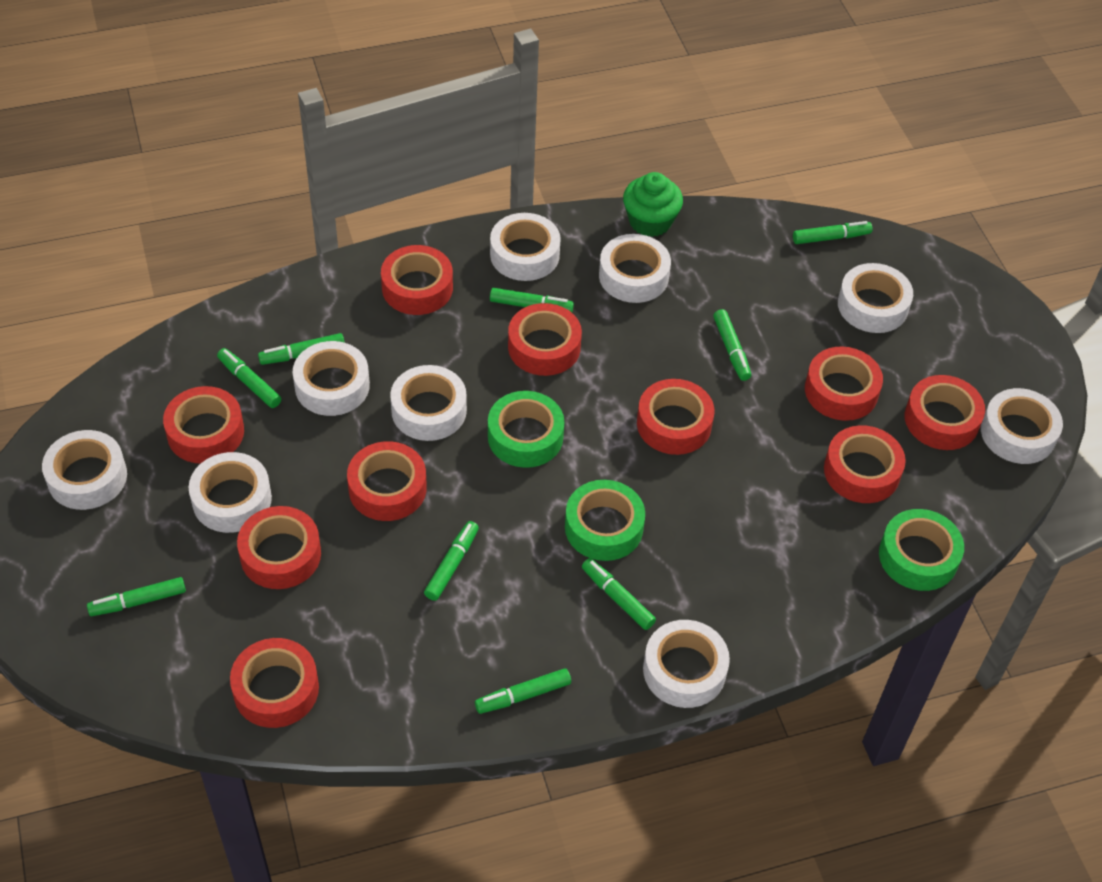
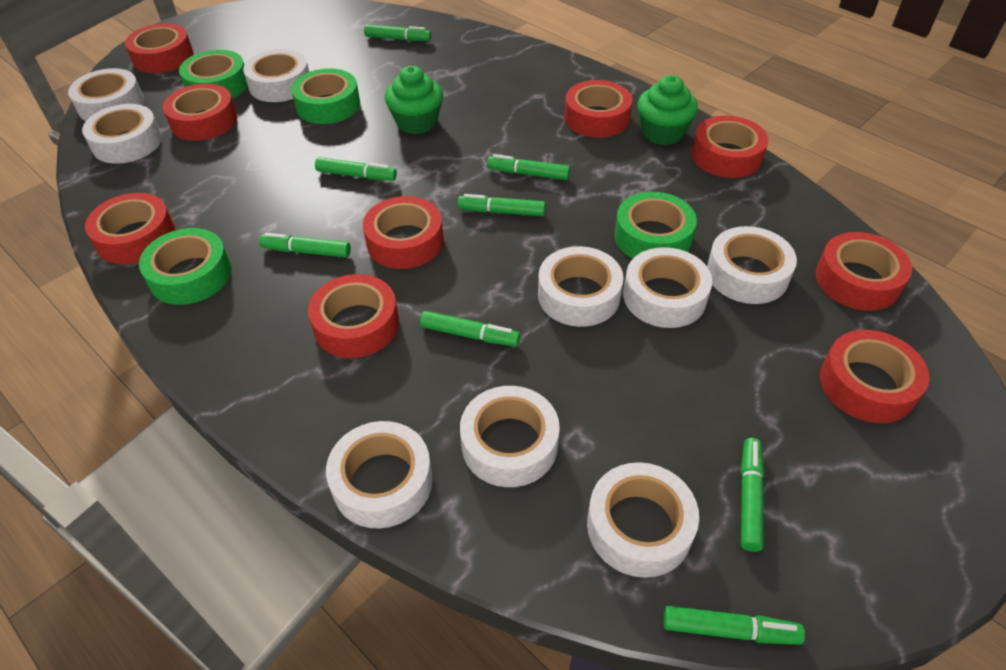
green cupcake: 1 -> 2
green marker: 9 -> 8
green tape: 3 -> 4
red tape: 10 -> 9

